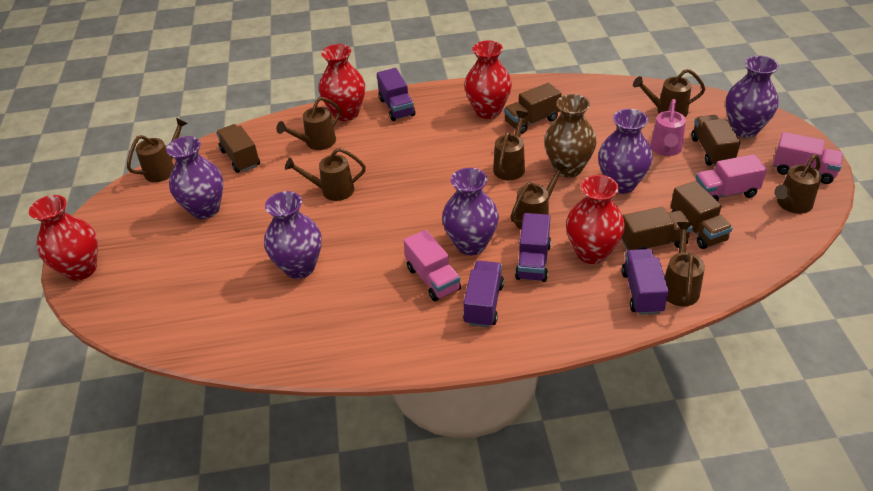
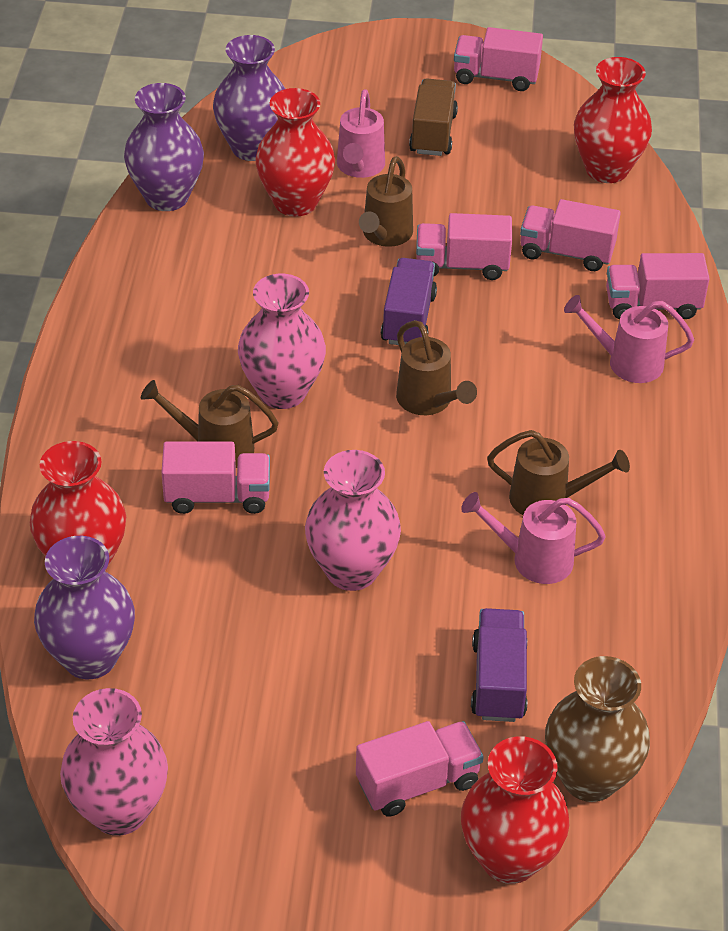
brown truck: 5 -> 1
brown watering can: 8 -> 4
pink truck: 3 -> 6
pink vase: 0 -> 3
pink watering can: 1 -> 3
purple truck: 4 -> 2
purple vase: 5 -> 3

